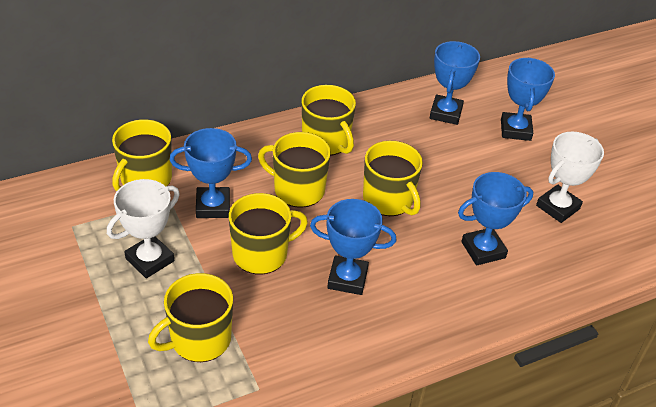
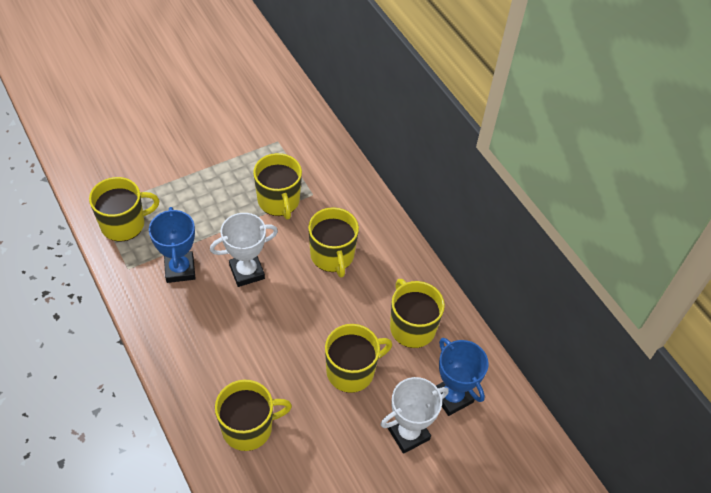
blue trophy: 5 -> 2

